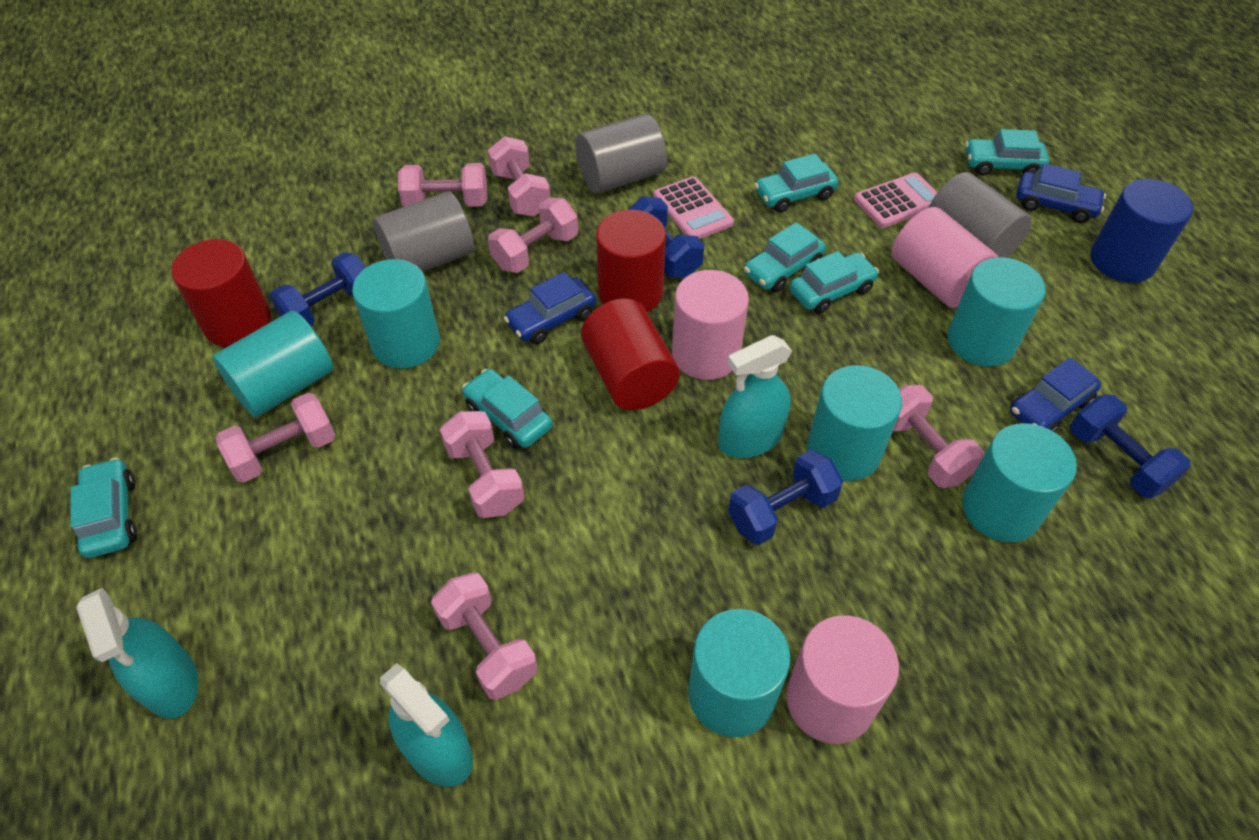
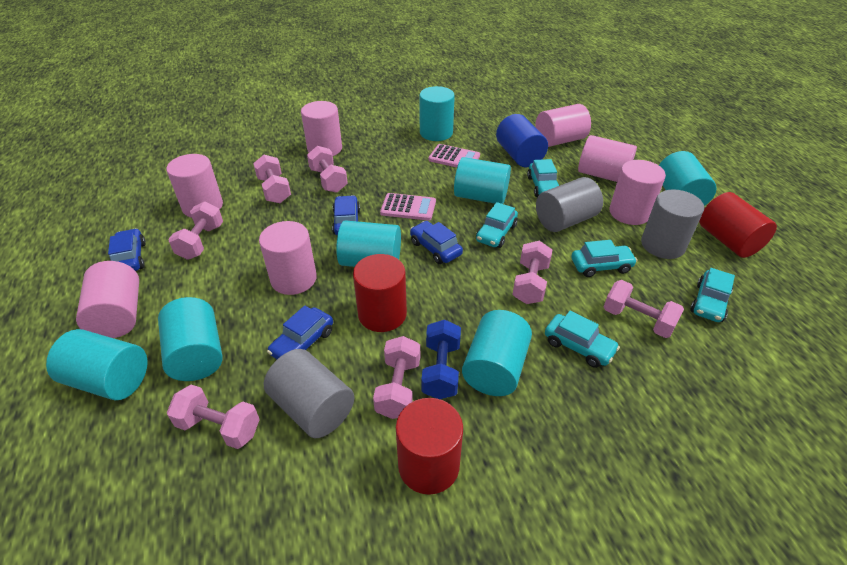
blue car: 3 -> 4
blue dumbbell: 4 -> 1
pink cylinder: 3 -> 7
turquoise car: 6 -> 5
turquoise cylinder: 6 -> 7
turquoise spray bottle: 3 -> 0

